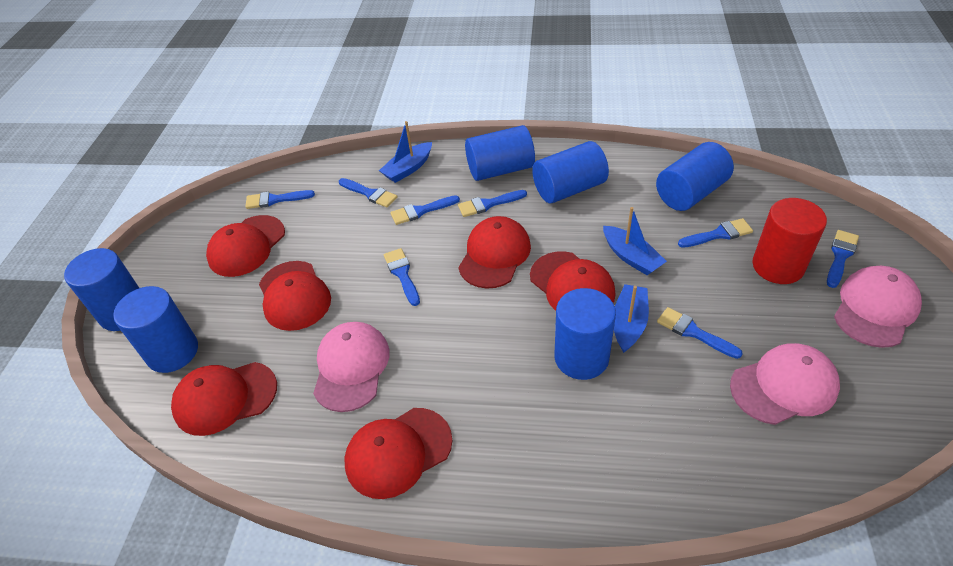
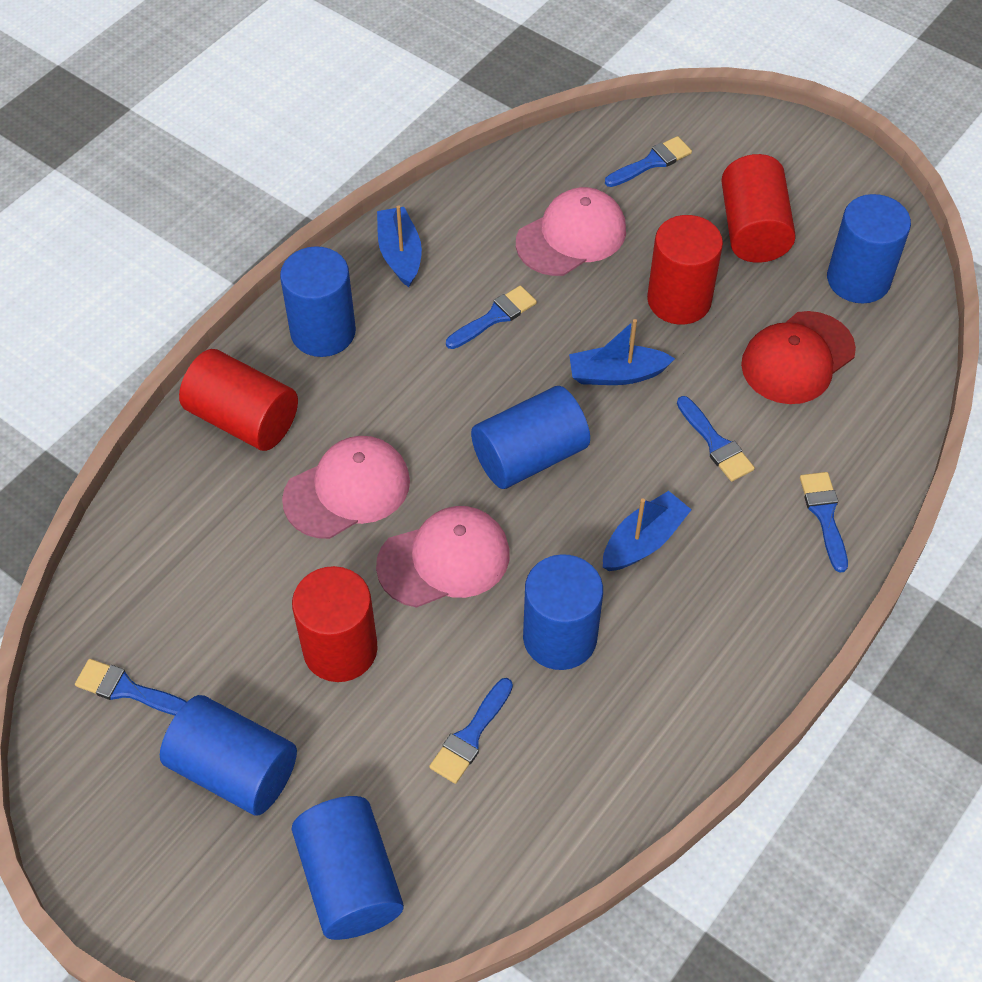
blue brush: 8 -> 6
red cap: 6 -> 1
red cylinder: 1 -> 4

